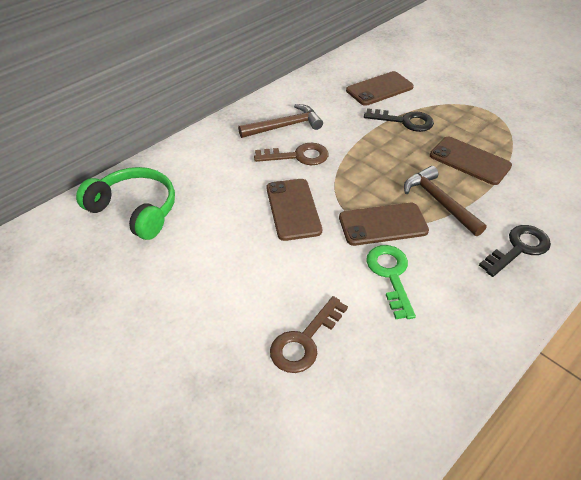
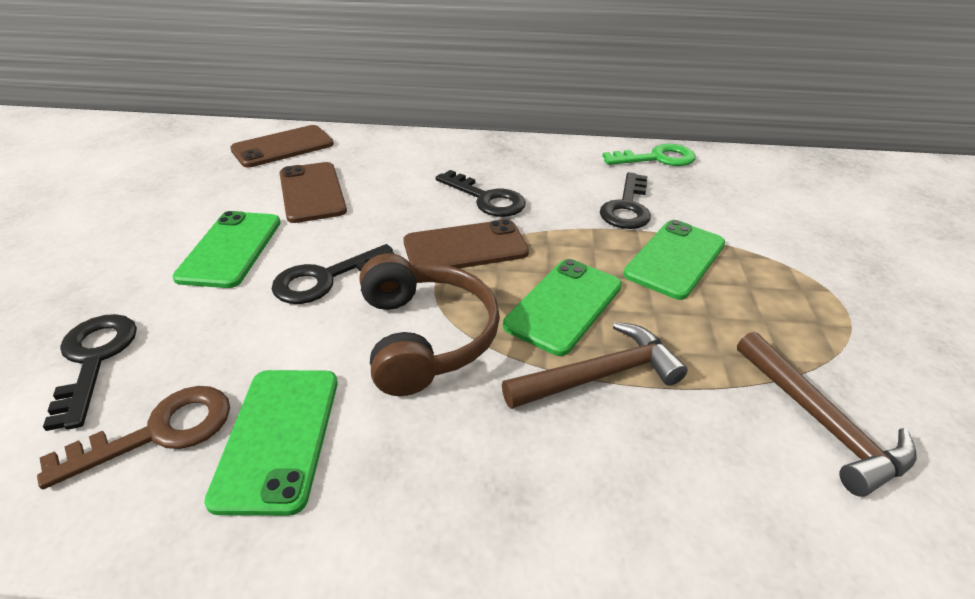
black key: 2 -> 4
brown headphones: 0 -> 1
brown key: 2 -> 1
brown phone: 4 -> 3
green headphones: 1 -> 0
green phone: 0 -> 4

